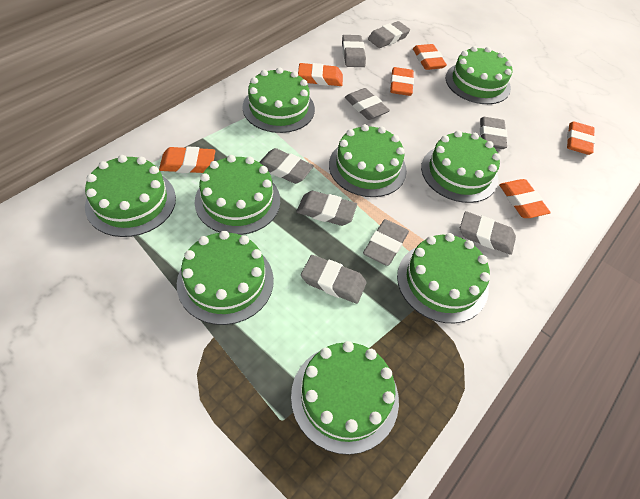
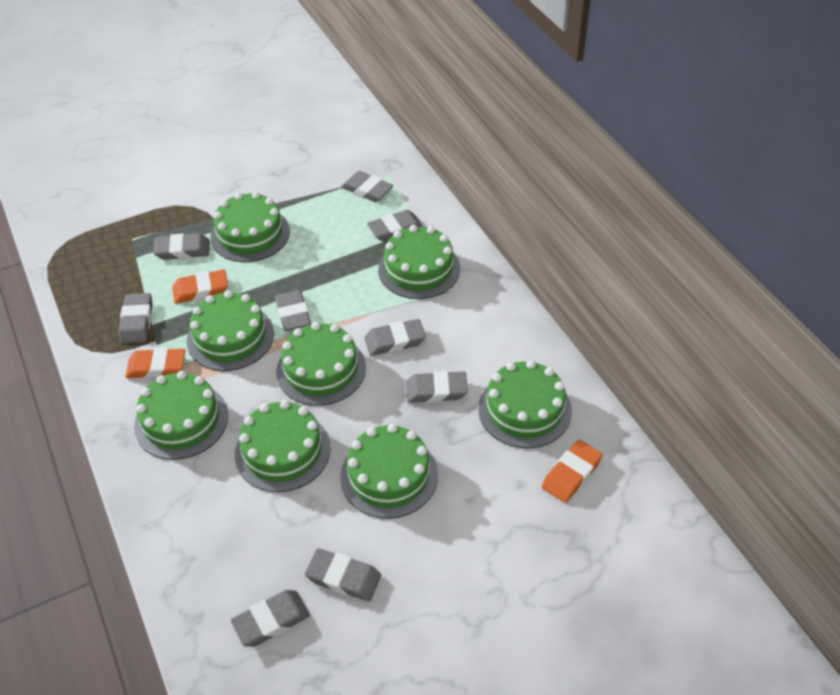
green cake: 9 -> 8
orange eraser: 6 -> 3

